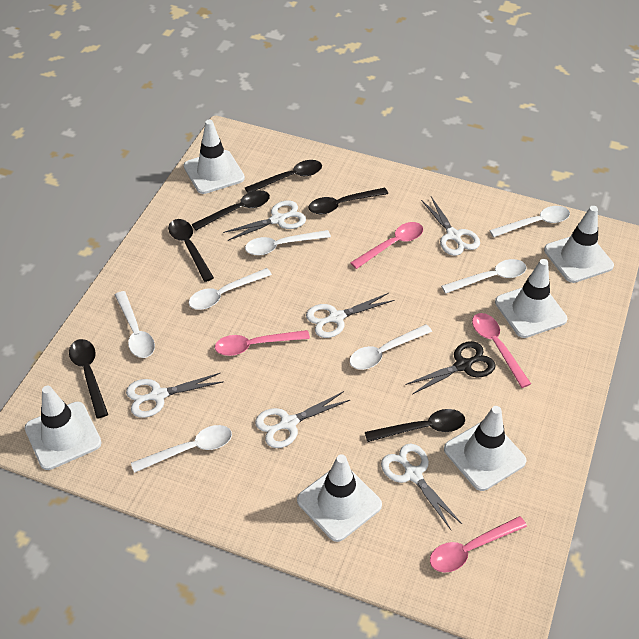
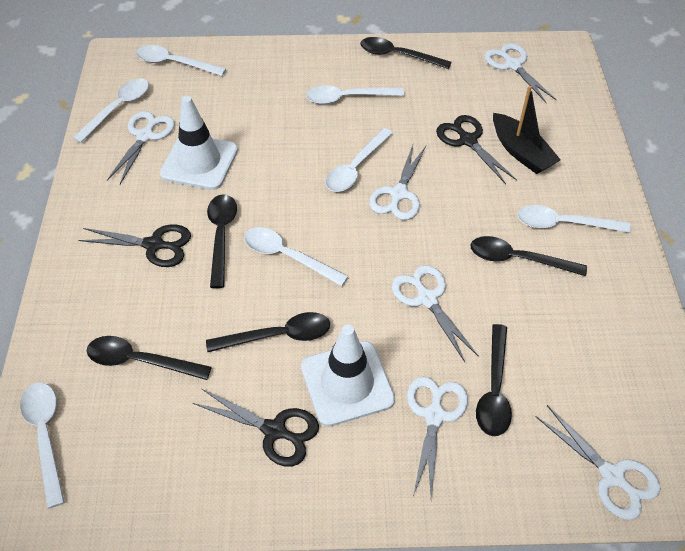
black boat: 0 -> 1
black scissors: 1 -> 3
pink spoon: 4 -> 0
white traffic cone: 6 -> 2

